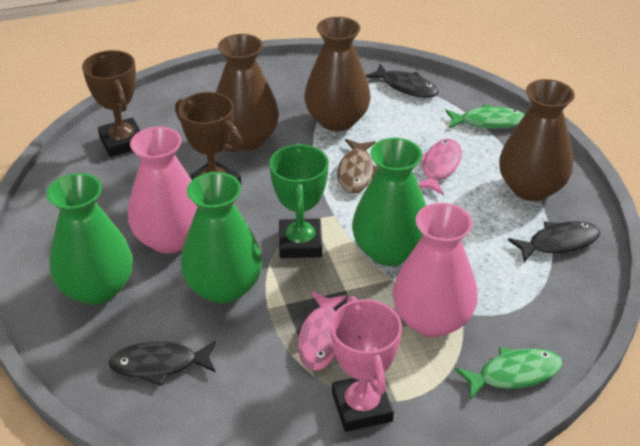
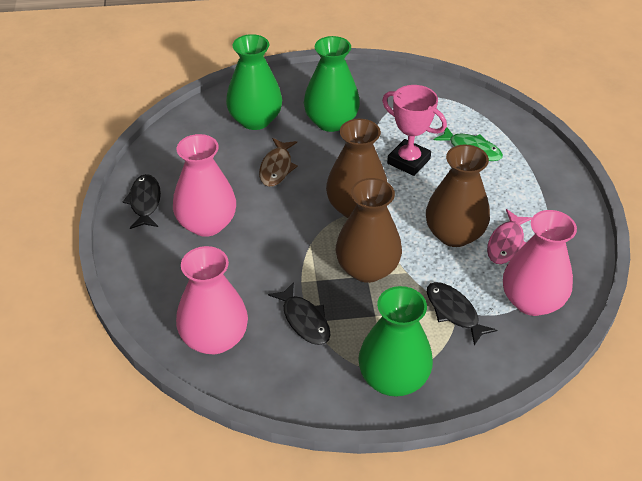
brown trophy: 2 -> 0
green fish: 2 -> 1
green trophy: 1 -> 0
pink fish: 2 -> 1
pink vase: 2 -> 3

